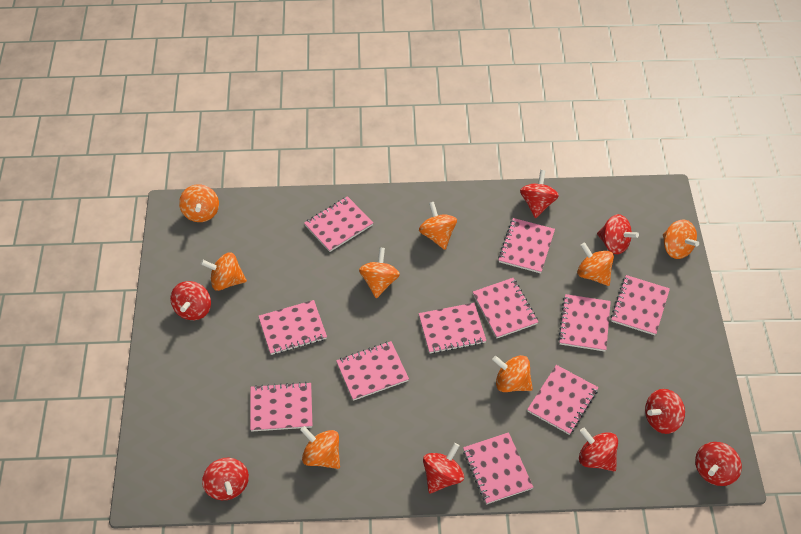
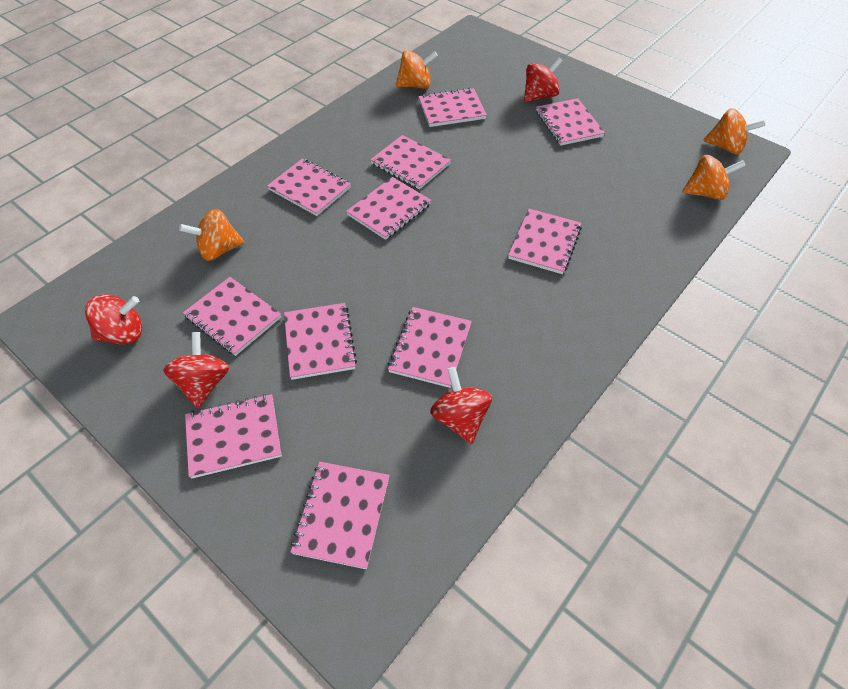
orange spinning top: 8 -> 4
red spinning top: 8 -> 4

